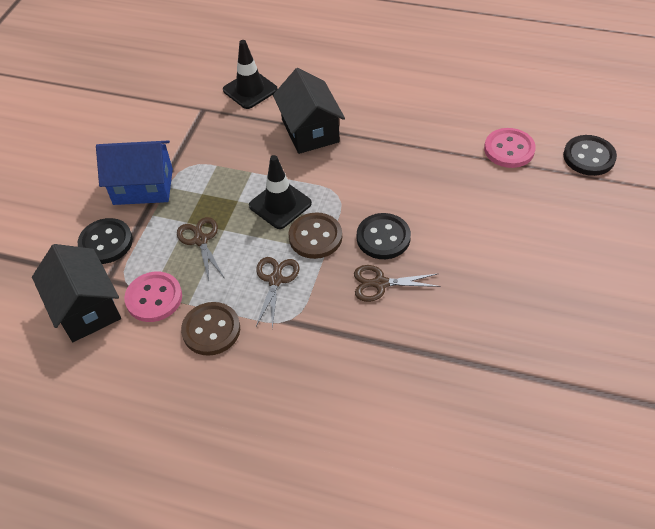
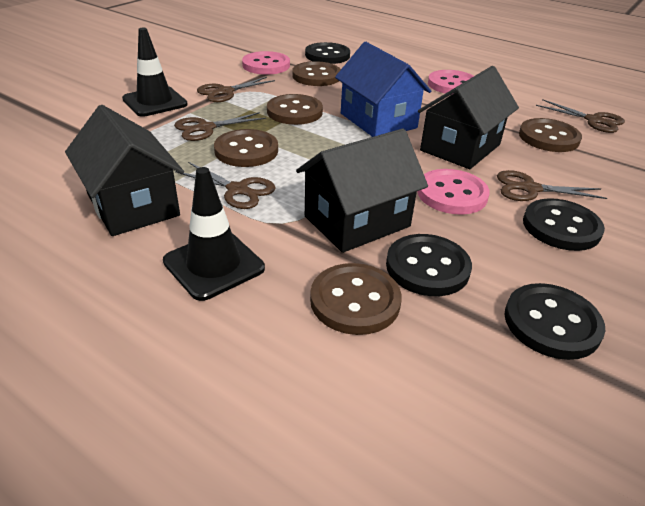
black button: 3 -> 4
black house: 2 -> 3
brown button: 2 -> 5
brown scissors: 3 -> 5
pink button: 2 -> 3

